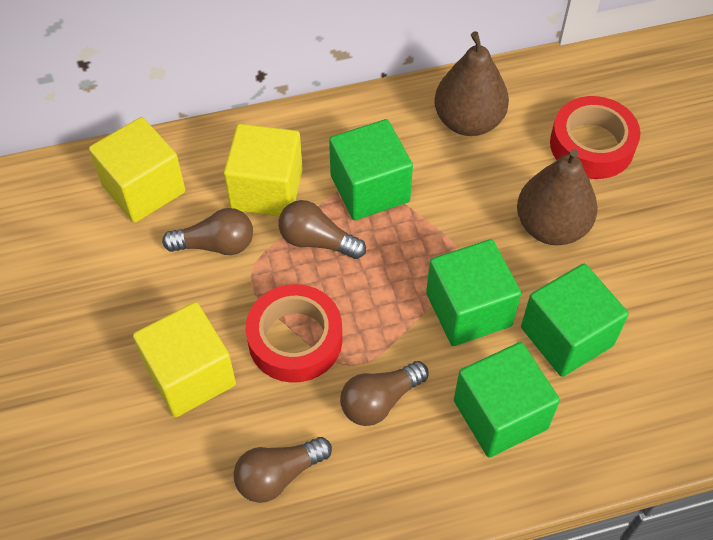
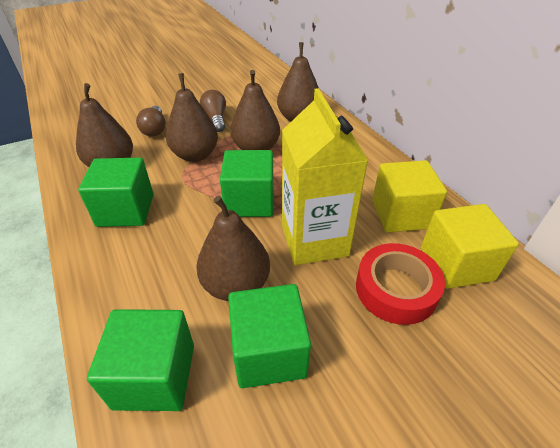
brown light bulb: 4 -> 2
brown pear: 2 -> 5
red tape: 2 -> 1
yellow carton: 0 -> 1
yellow cube: 3 -> 2

